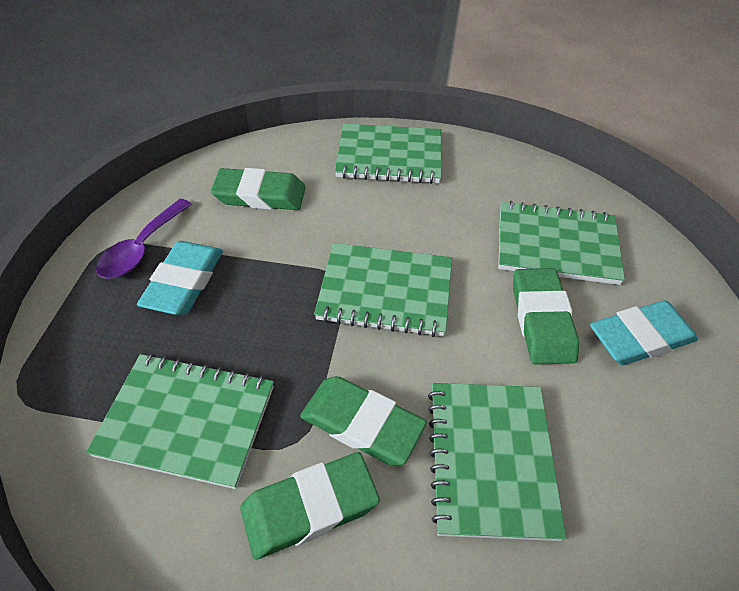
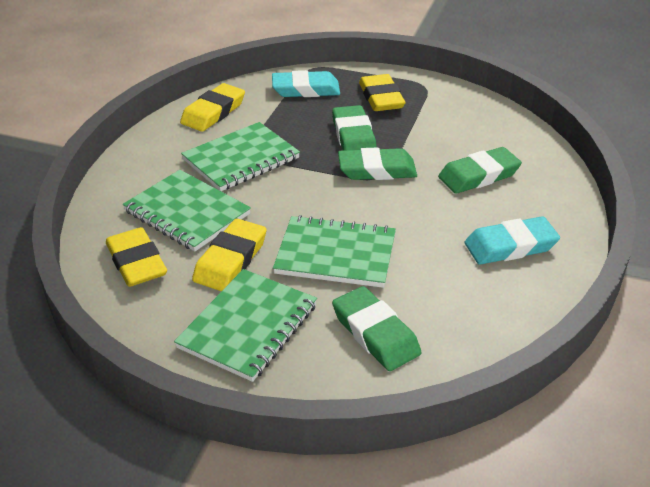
green notebook: 5 -> 4
purple spoon: 1 -> 0
yellow eraser: 0 -> 4

